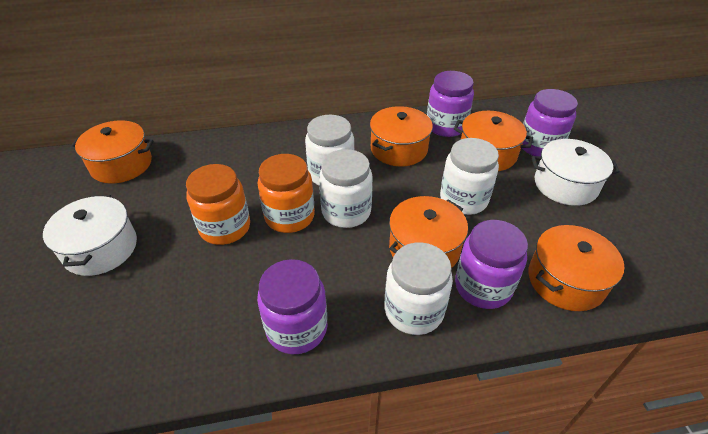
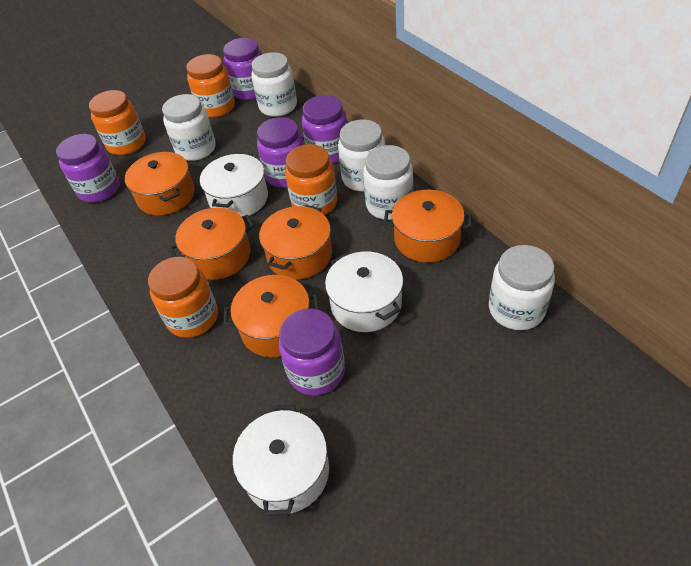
orange jar: 2 -> 4
purple jar: 4 -> 5
white jar: 4 -> 5
white pot: 2 -> 3

